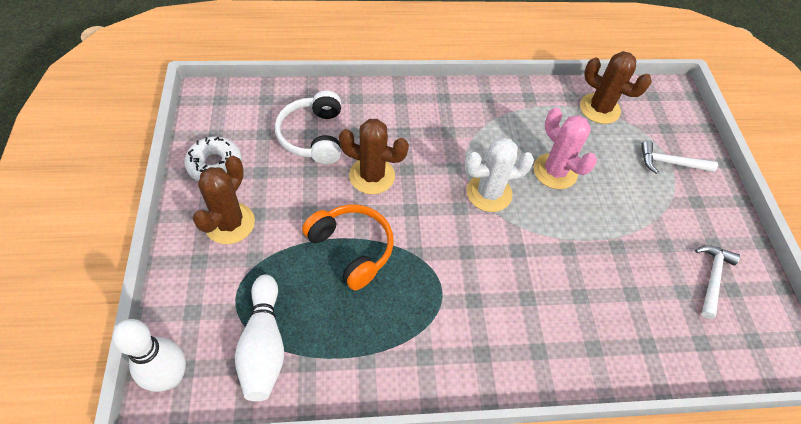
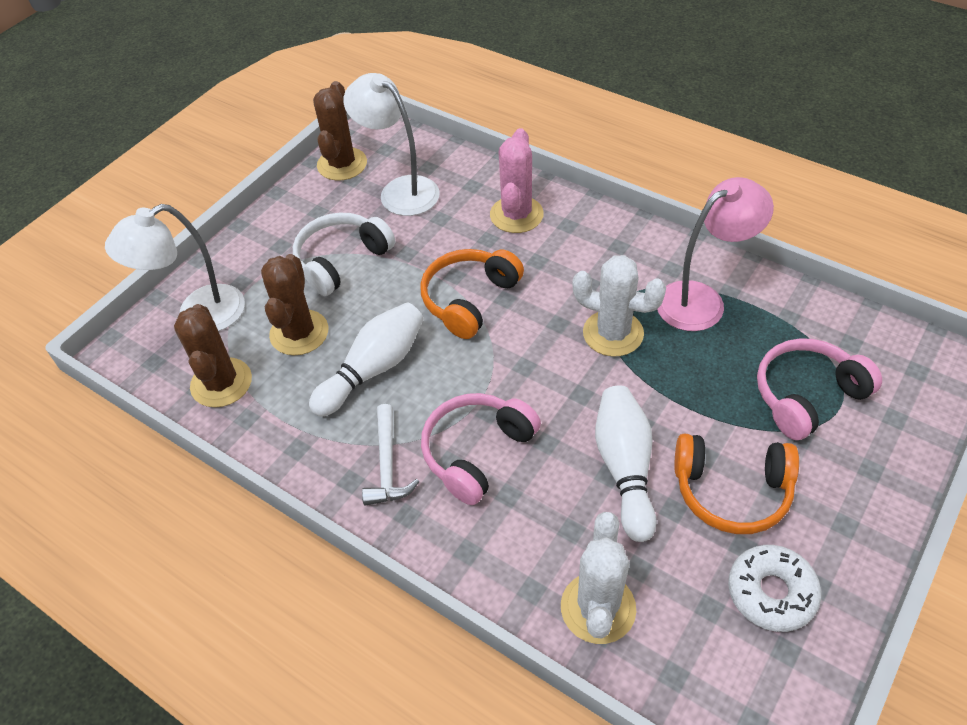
orange headphones: 1 -> 2
pink headphones: 0 -> 2
pink lamp: 0 -> 1
white cactus: 1 -> 2
white hammer: 2 -> 1
white lamp: 0 -> 2

